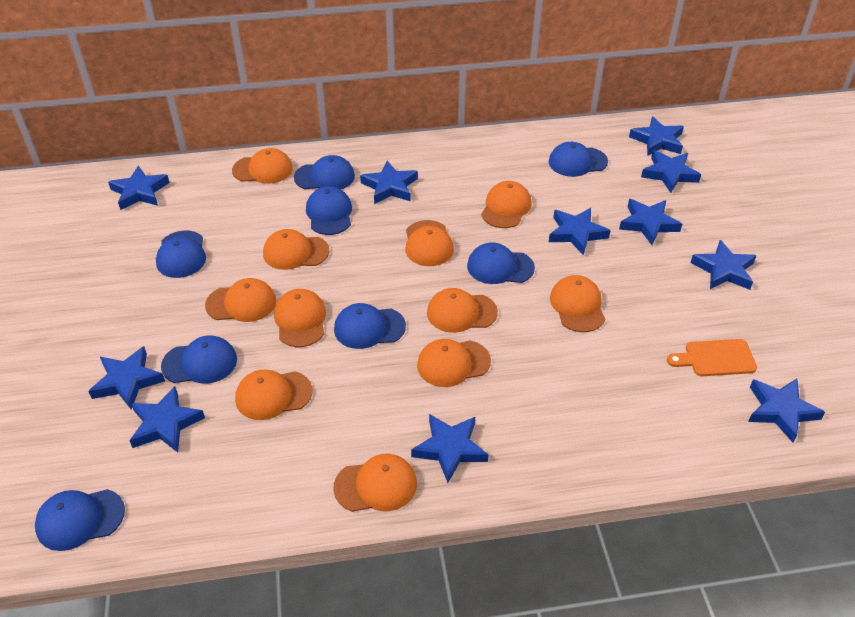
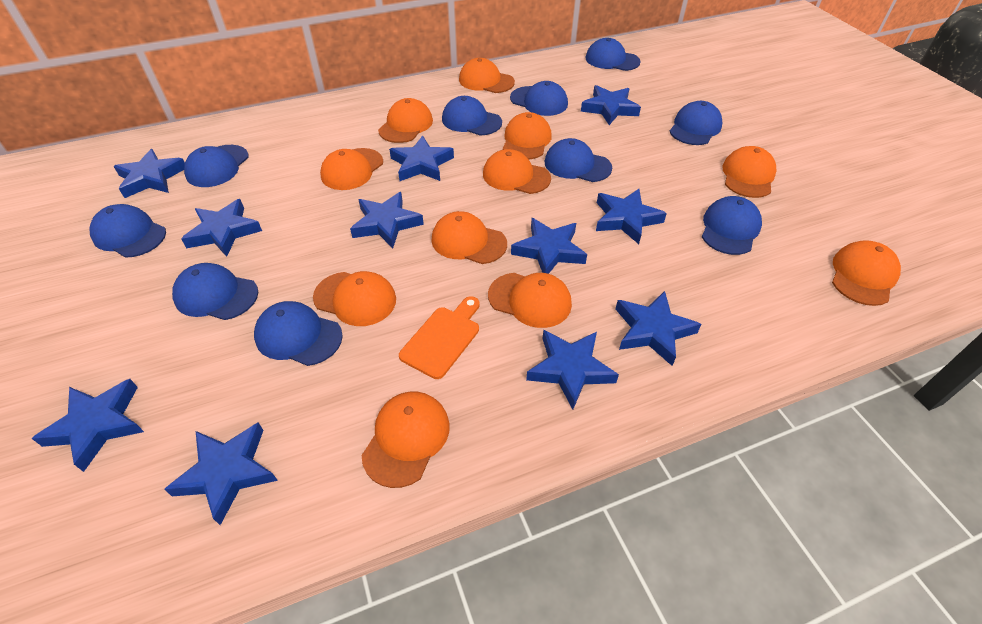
blue cap: 8 -> 10

